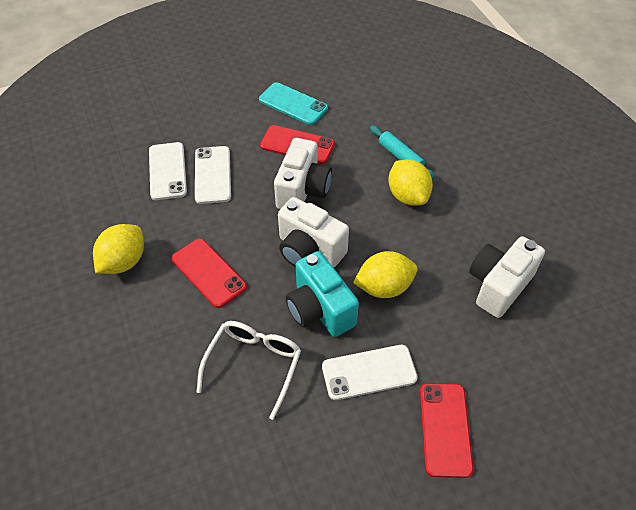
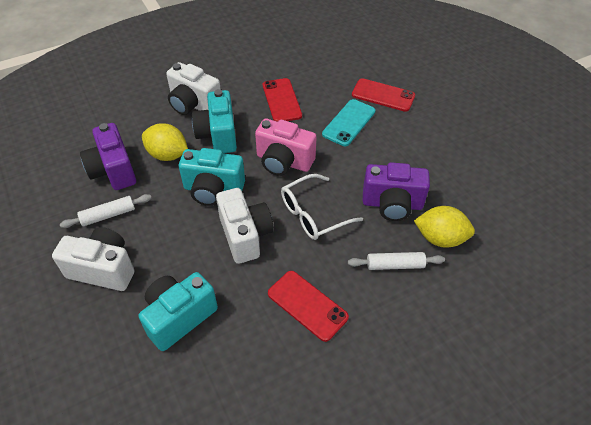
pink camera: 0 -> 1
purple camera: 0 -> 2
turquoise camera: 1 -> 3
turquoise rolling pin: 1 -> 0
white phone: 3 -> 0
white rolling pin: 0 -> 2
yellow lemon: 3 -> 2

